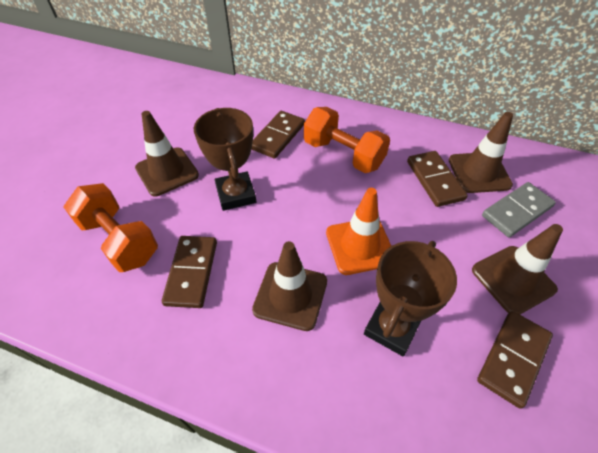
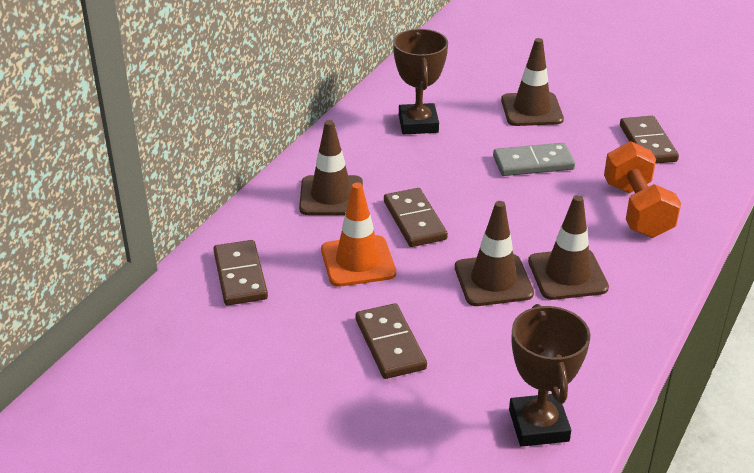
orange dumbbell: 2 -> 1

